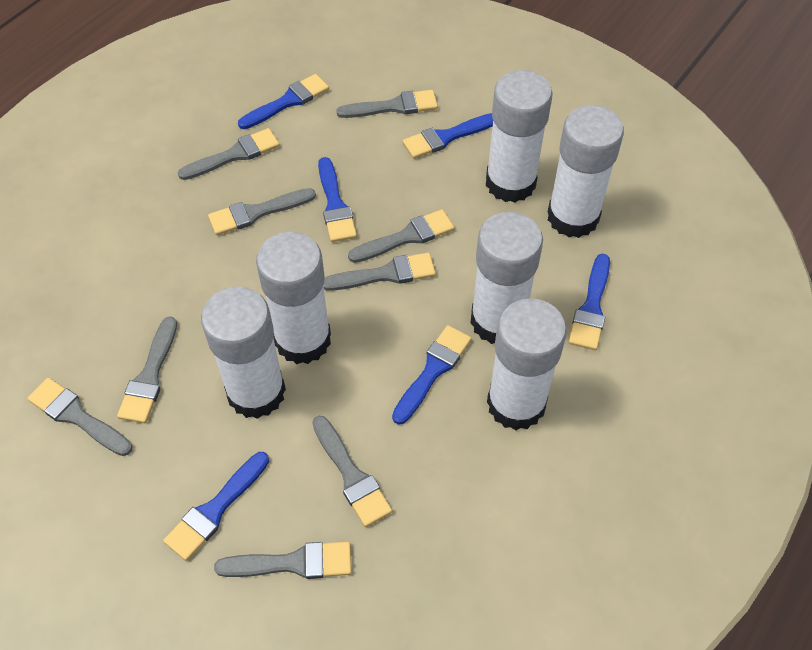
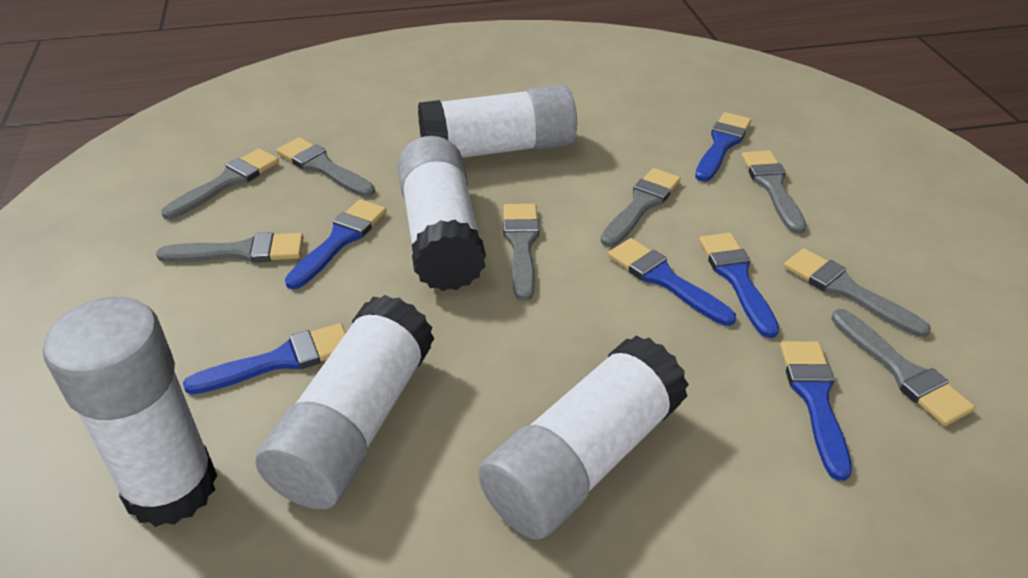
grey brush: 9 -> 8
white glue stick: 6 -> 5

